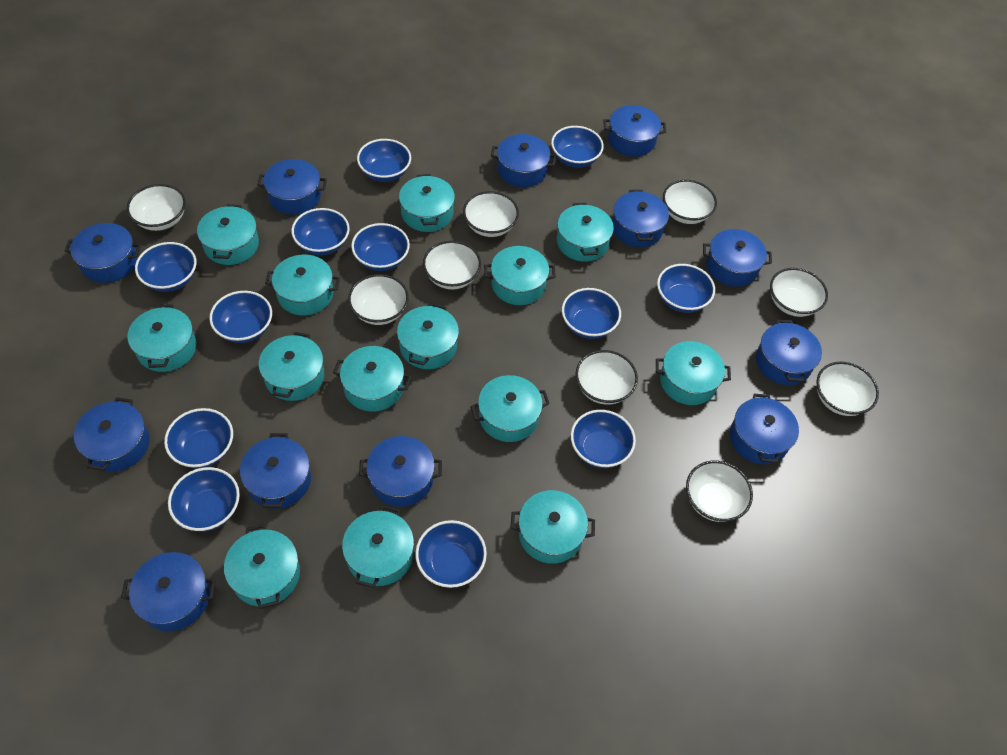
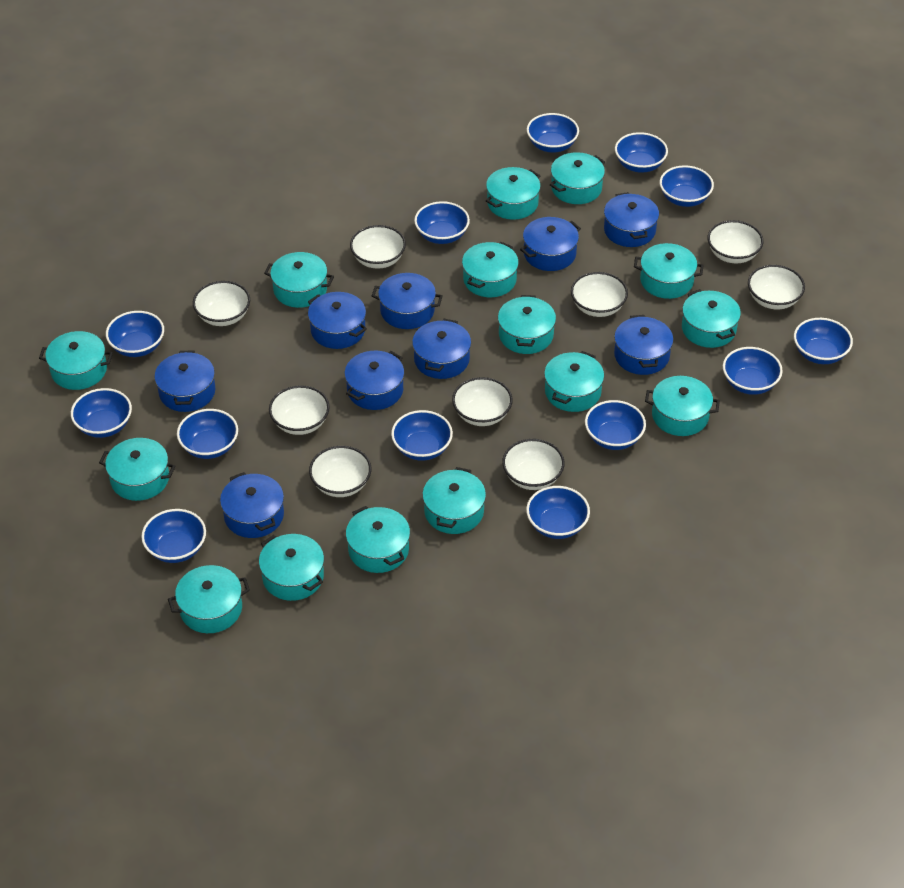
blue bowl: 12 -> 13
blue pot: 12 -> 9
turquoise pot: 14 -> 15

